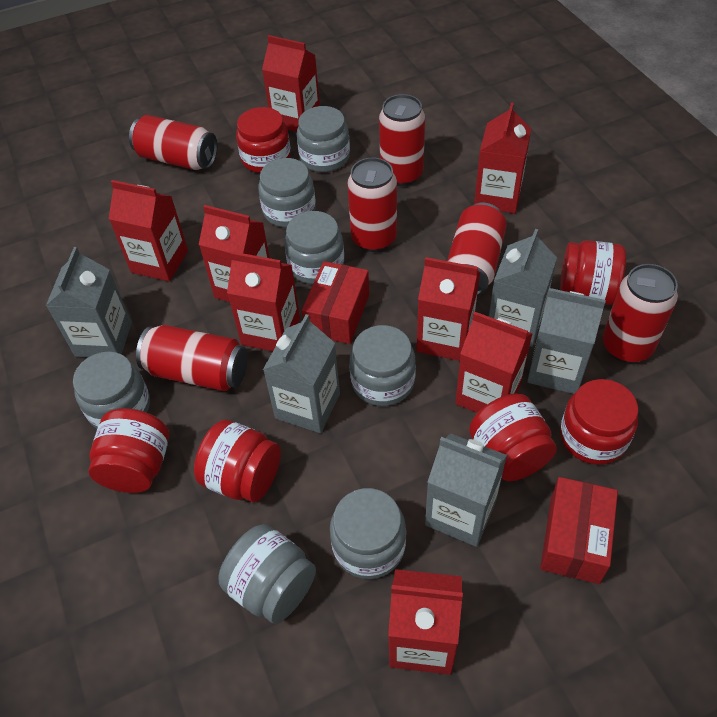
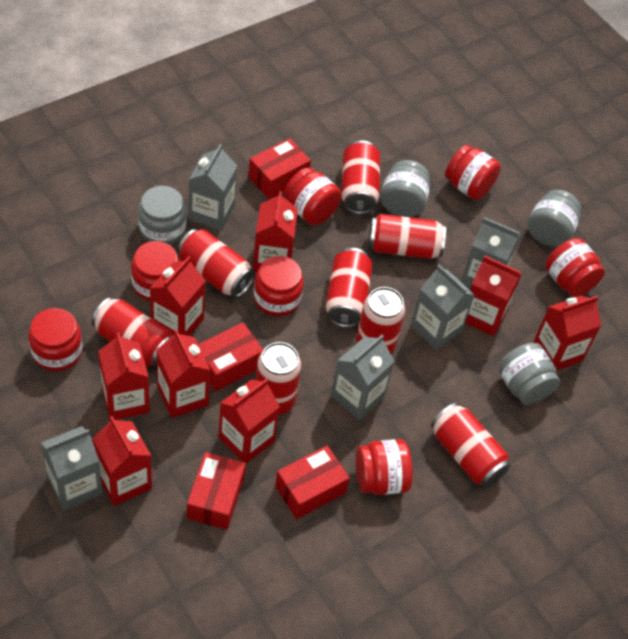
grey jar: 7 -> 4
red box: 2 -> 4
red can: 6 -> 8
red jar: 6 -> 7

